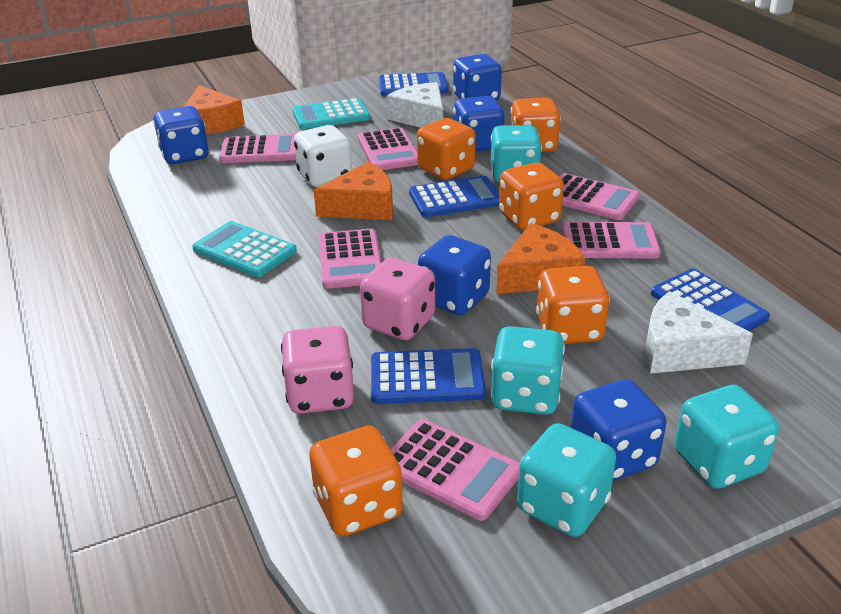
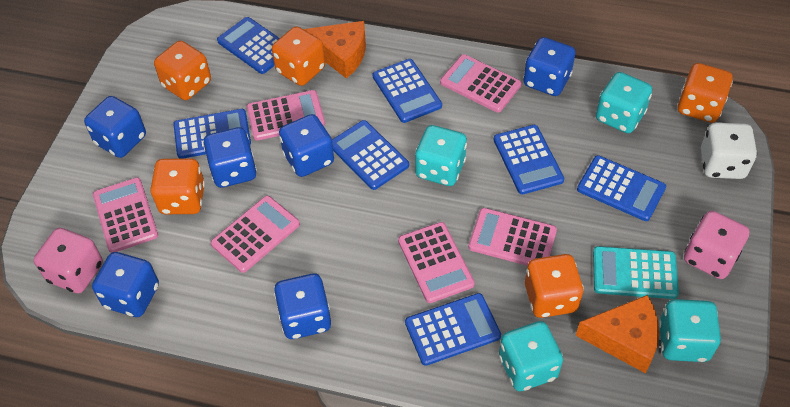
blue calculator: 4 -> 7
blue dice: 5 -> 6
orange cheese: 3 -> 2
turquoise calculator: 2 -> 1
white cheese: 2 -> 0

